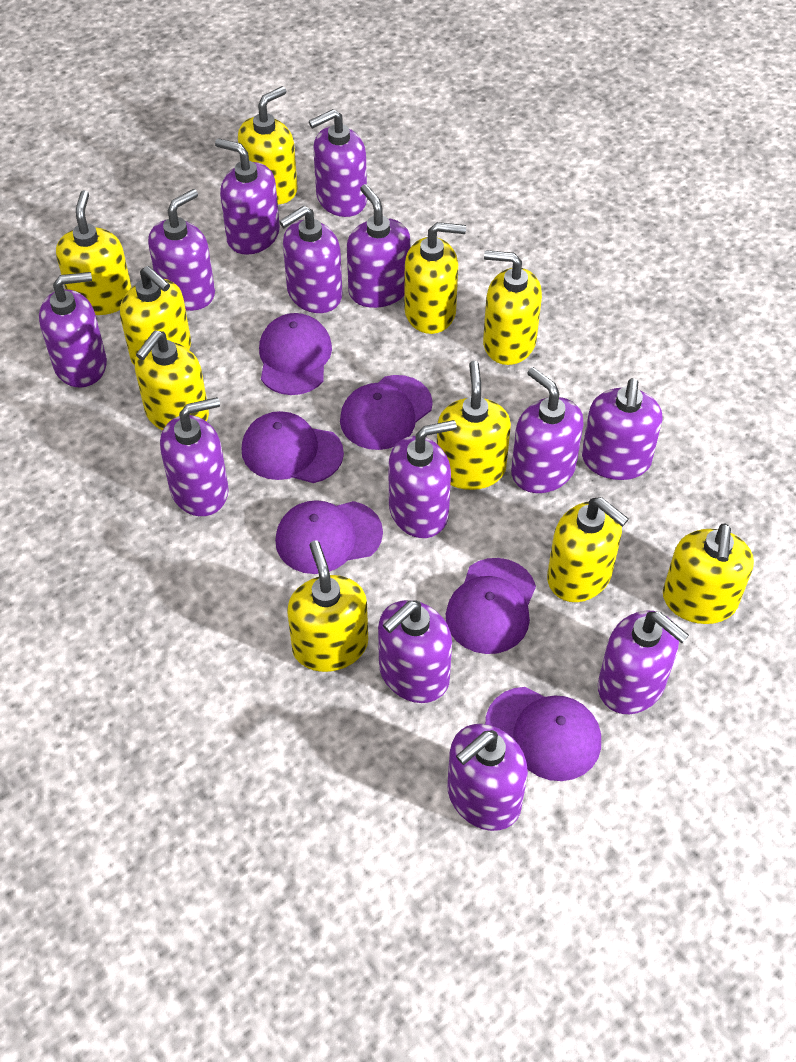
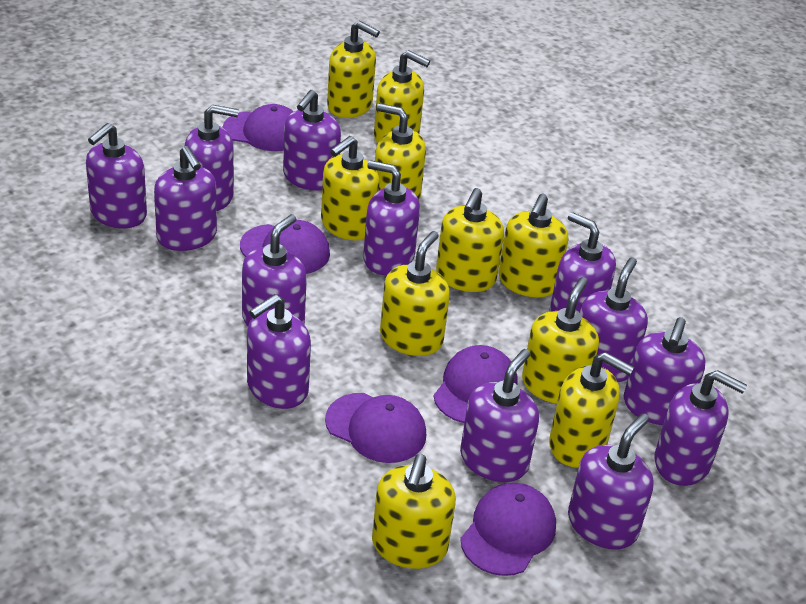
purple cap: 6 -> 5

